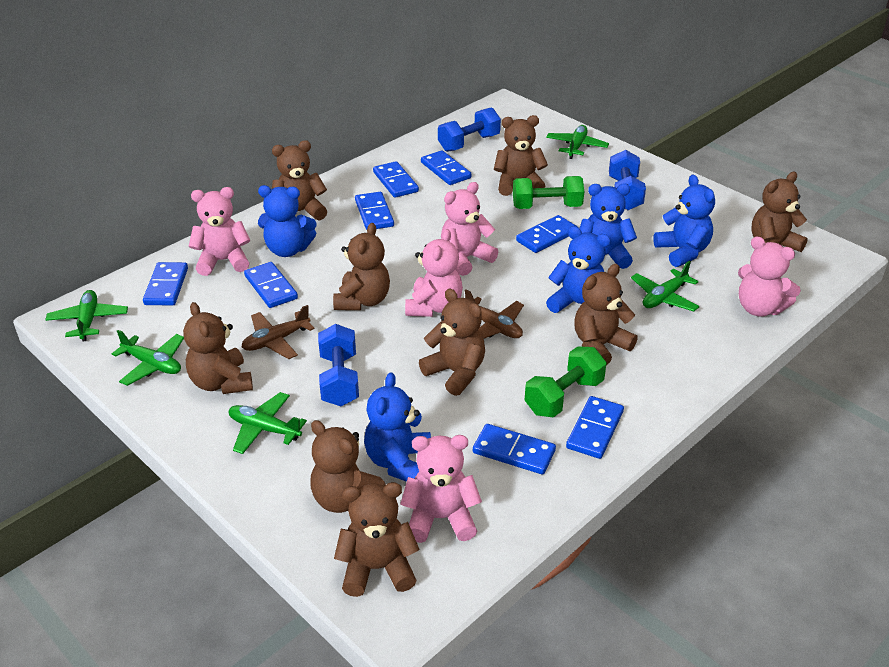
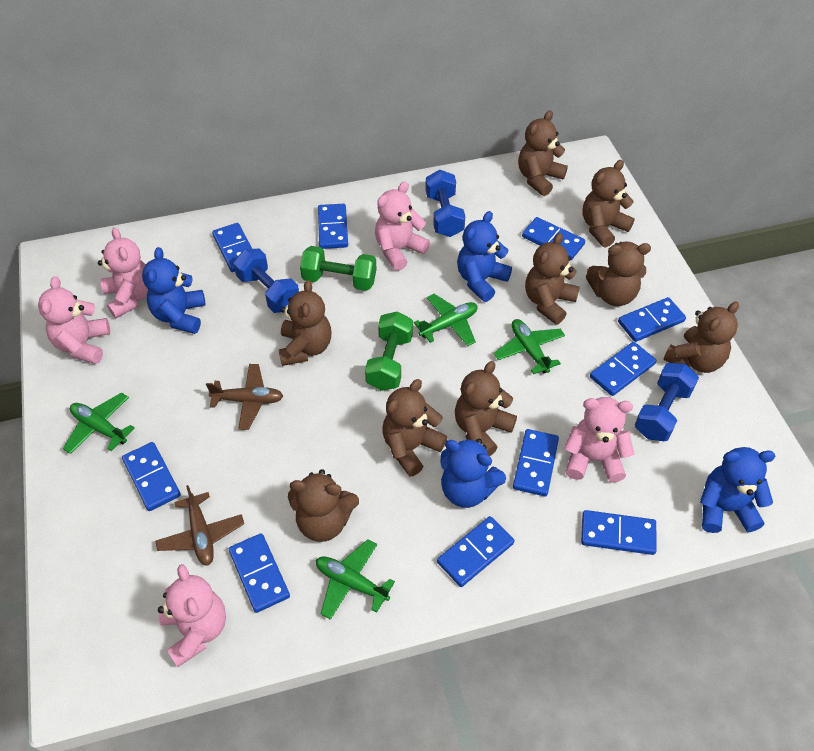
blue domino: 8 -> 10
blue teddy bear: 5 -> 4
green plane: 5 -> 4

